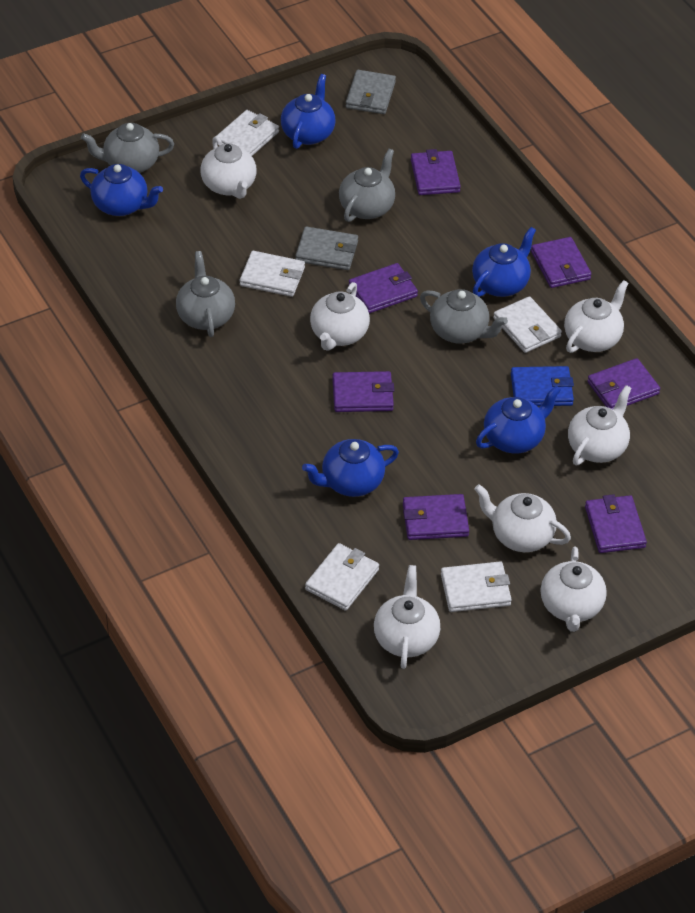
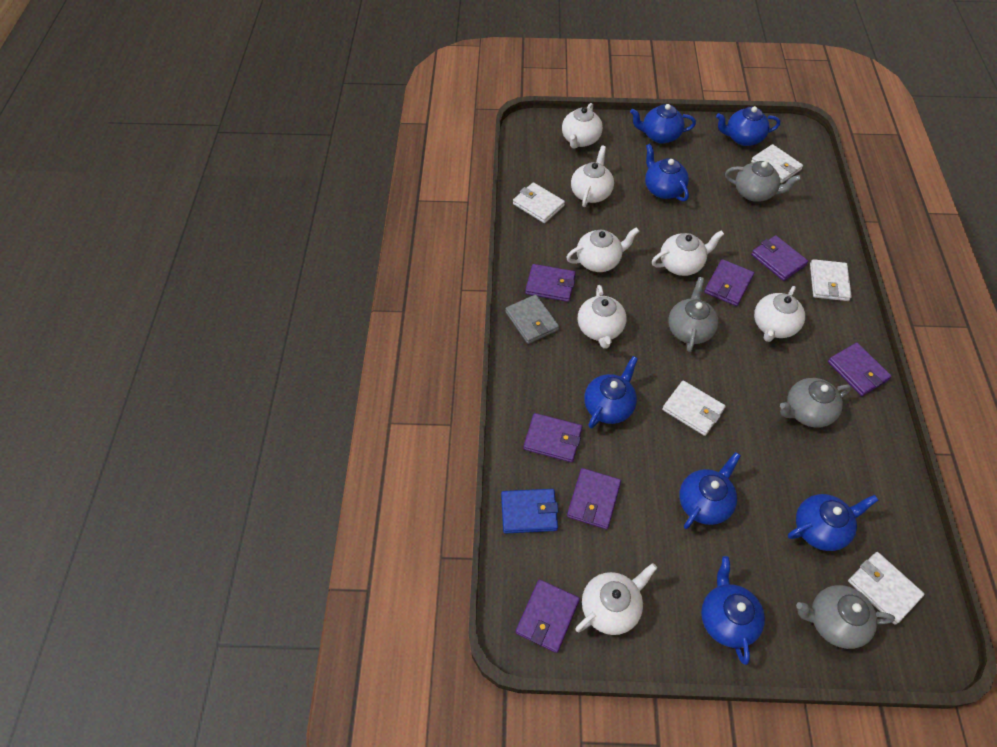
blue teapot: 5 -> 7
grey wallet: 2 -> 1

